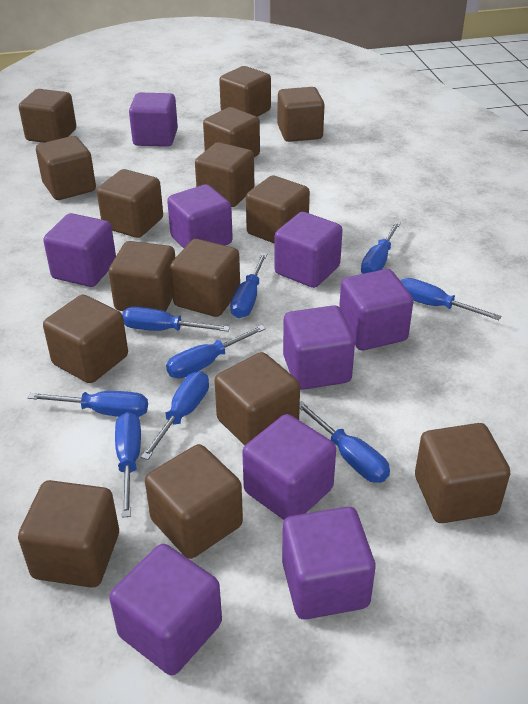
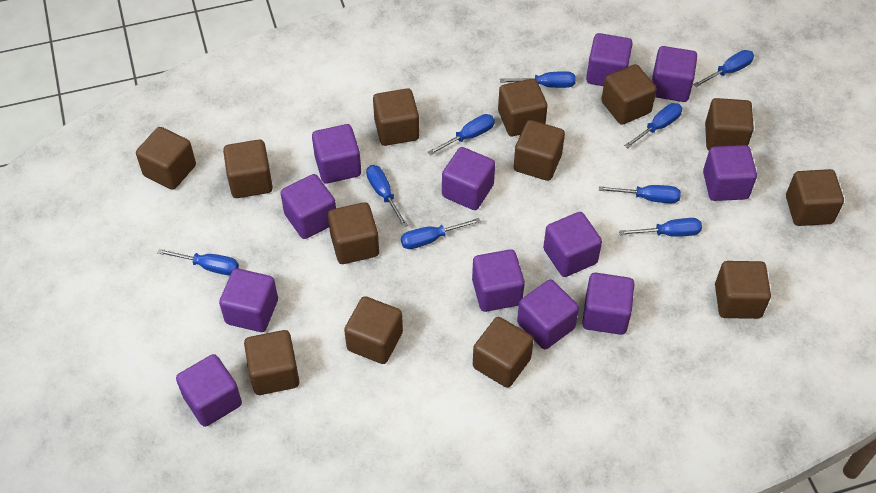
brown cube: 15 -> 13
purple cube: 9 -> 12

